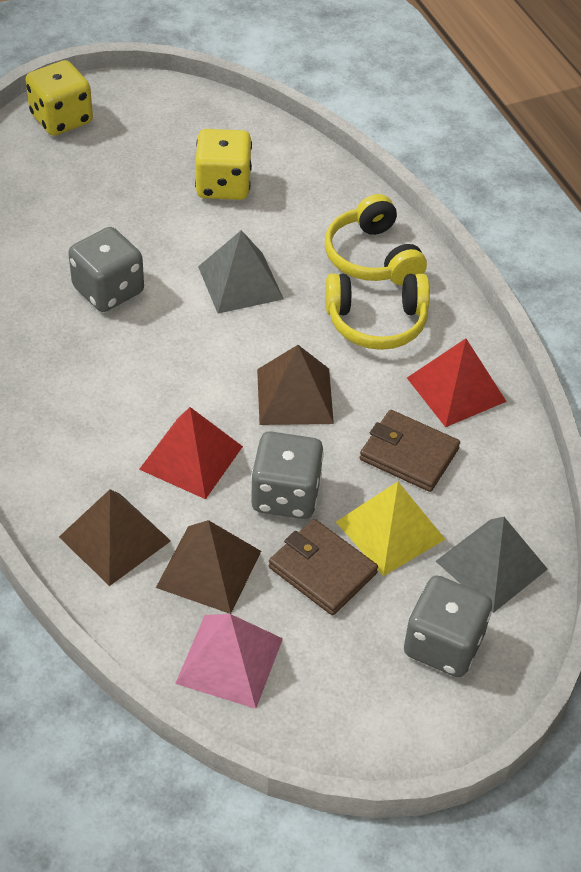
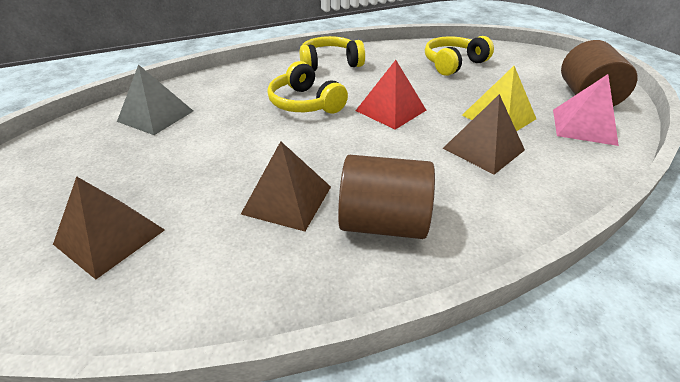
brown cylinder: 0 -> 2
brown wallet: 2 -> 0
grey dice: 3 -> 0
grey pyramid: 2 -> 1
red pyramid: 2 -> 1
yellow dice: 2 -> 0
yellow headphones: 2 -> 3

